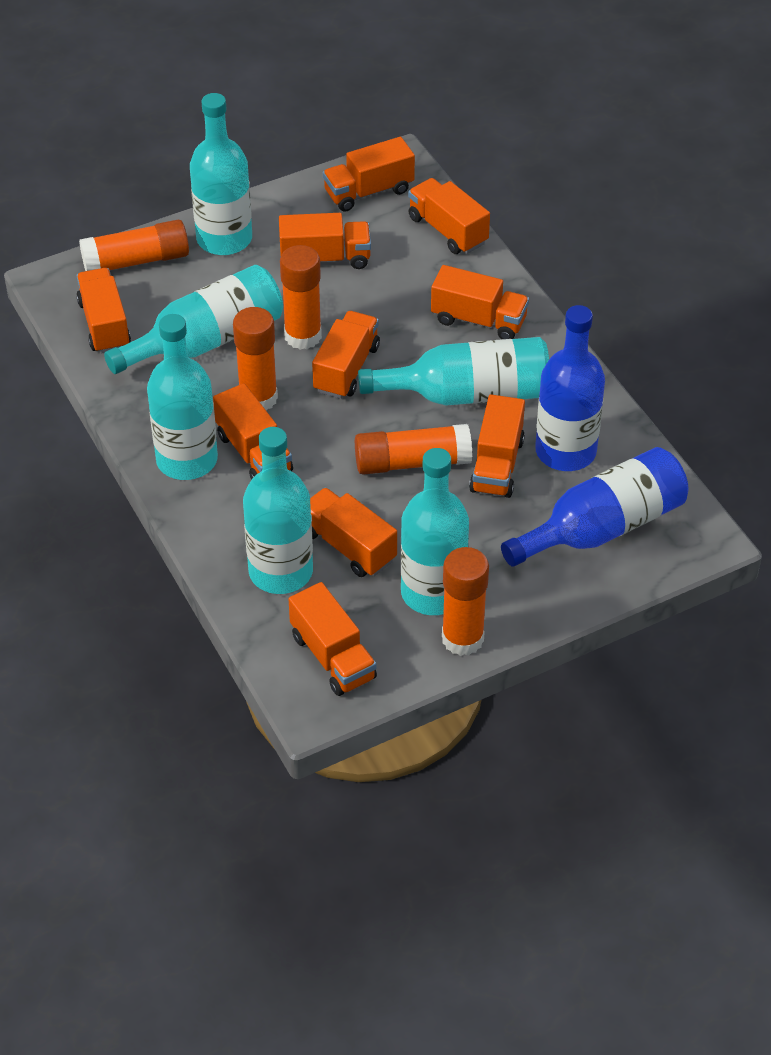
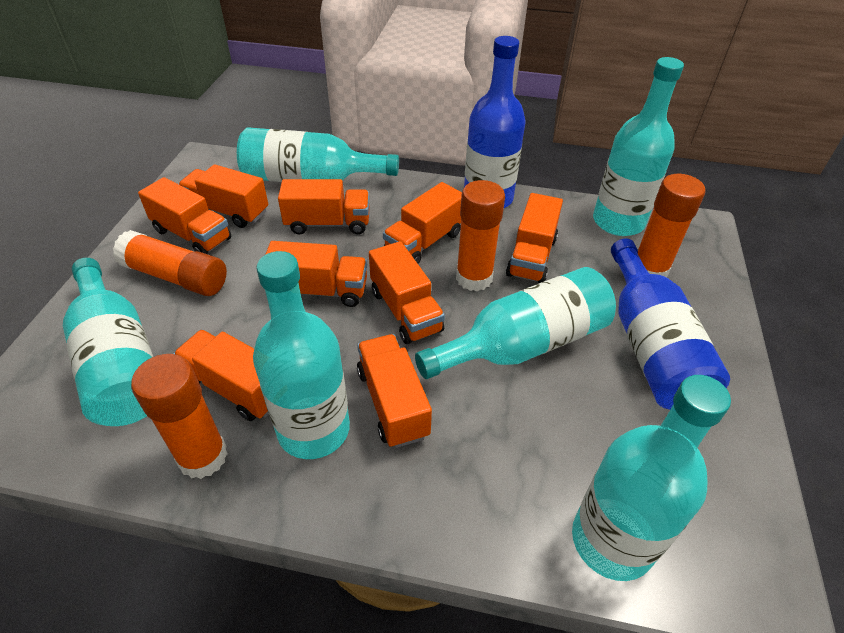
orange glue stick: 5 -> 4
orange truck: 10 -> 9

